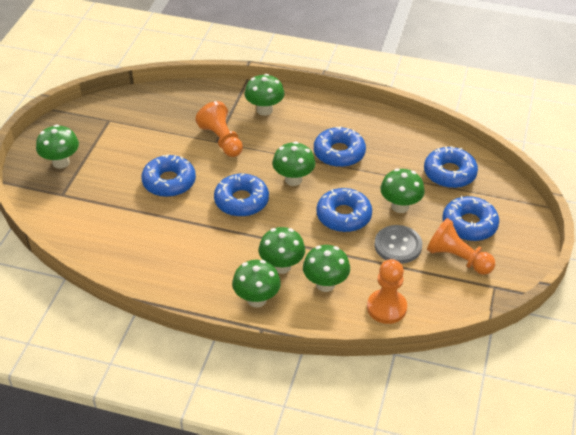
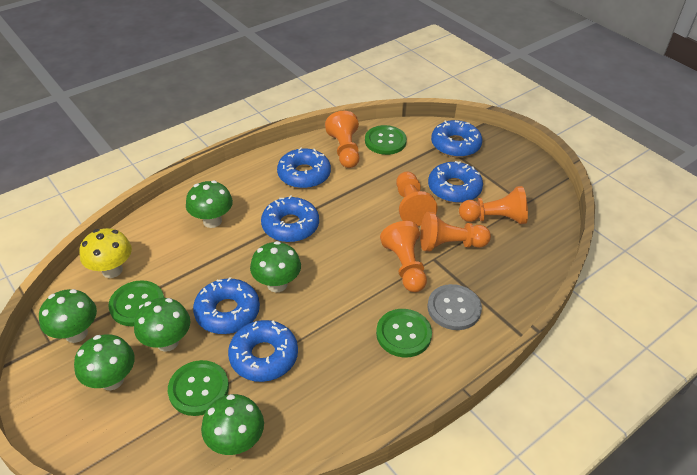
green button: 0 -> 4
green mushroom: 7 -> 6
orange pawn: 3 -> 5
yellow mushroom: 0 -> 1

